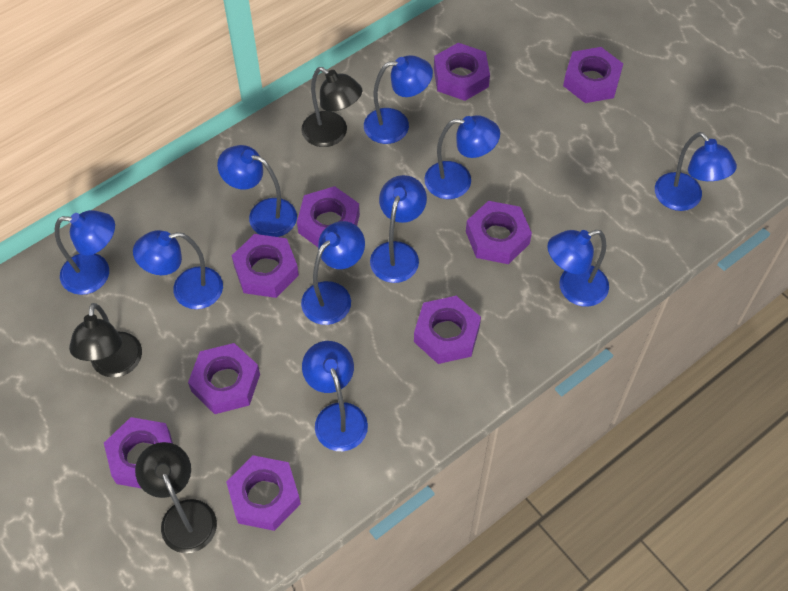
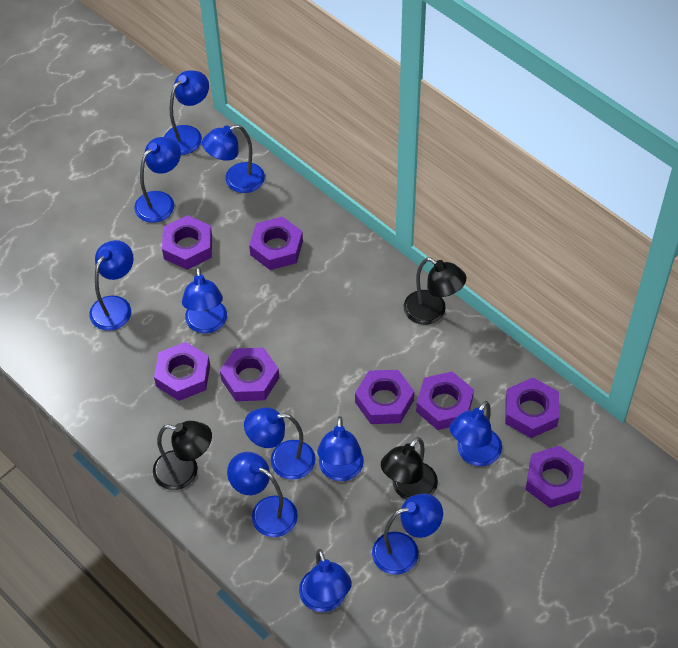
blue lamp: 10 -> 11
purple nut: 9 -> 8

